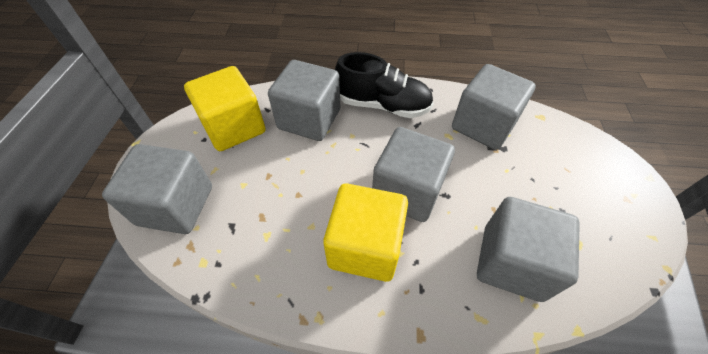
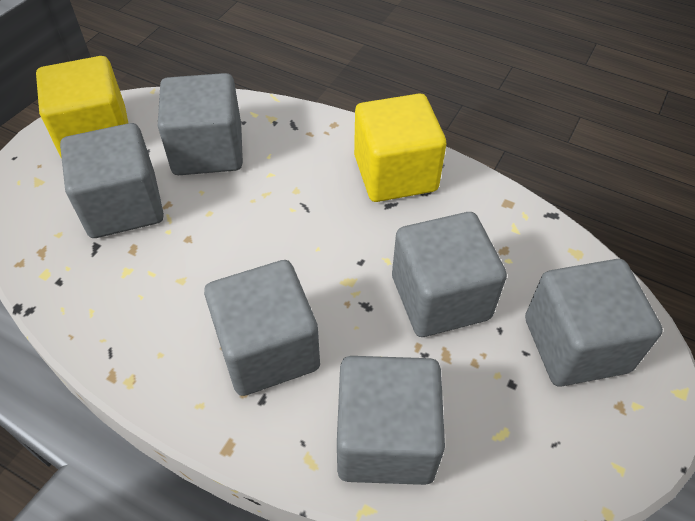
black shoe: 1 -> 0
grey cube: 5 -> 6

